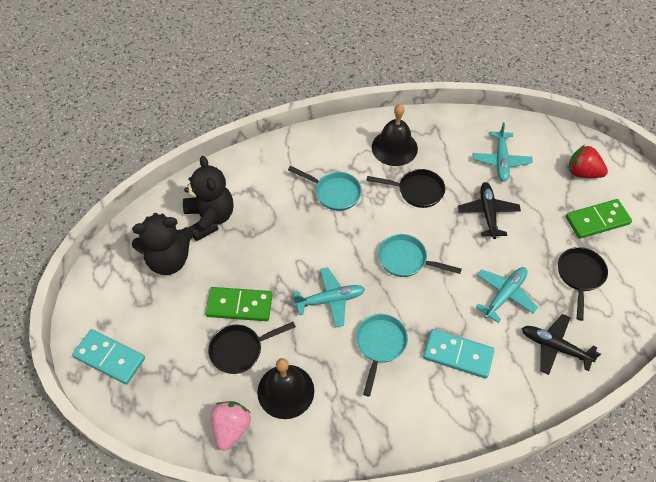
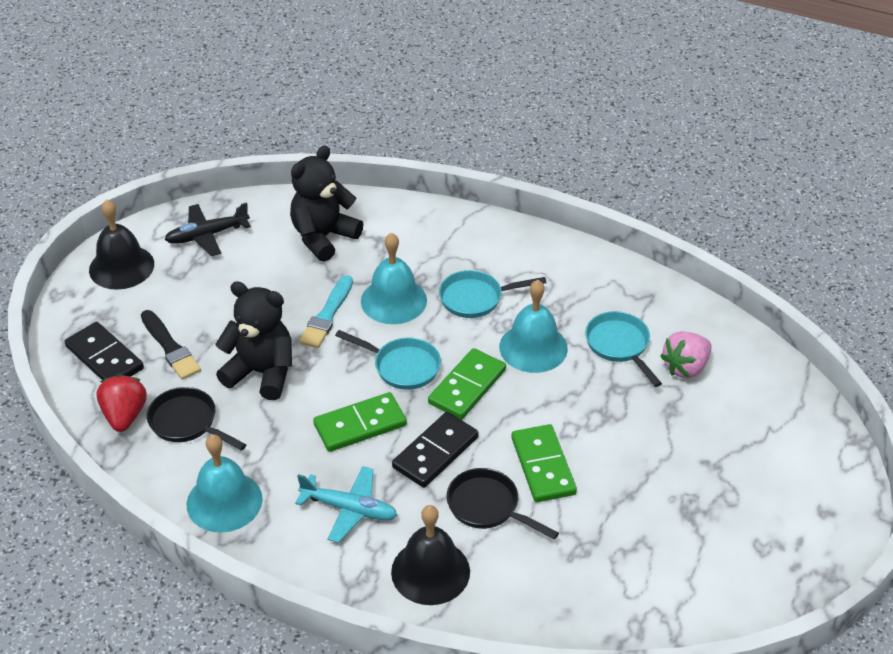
black brush: 0 -> 1
black domino: 0 -> 2
black pan: 3 -> 2
black plane: 2 -> 1
green domino: 2 -> 3
turquoise bell: 0 -> 3
turquoise brush: 0 -> 1
turquoise domino: 2 -> 0
turquoise plane: 3 -> 1

